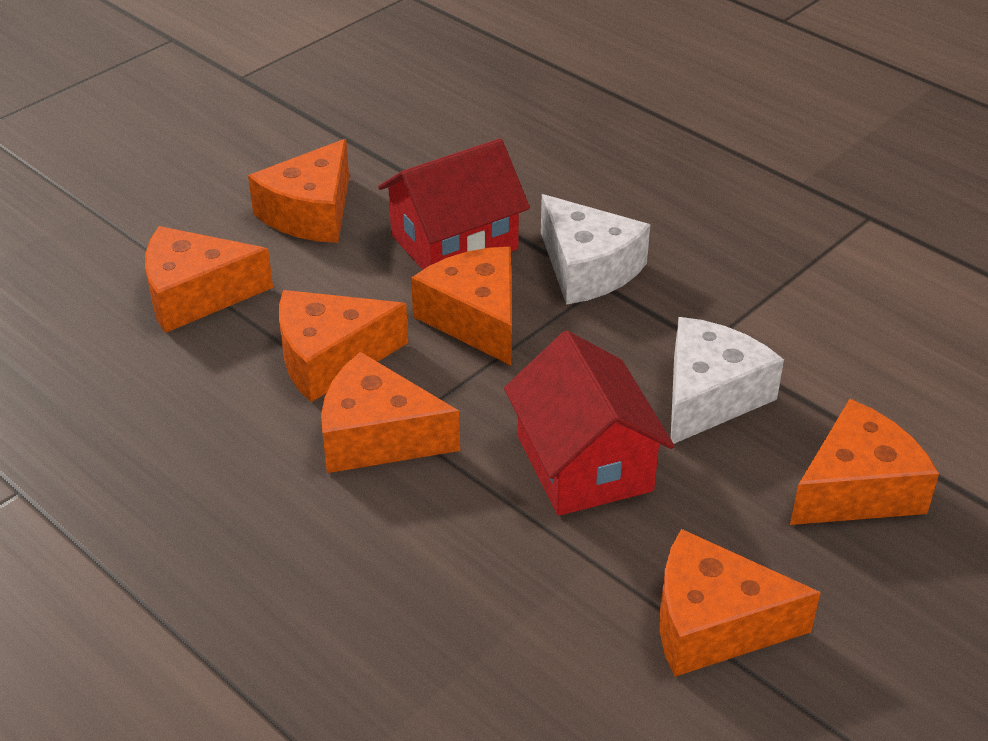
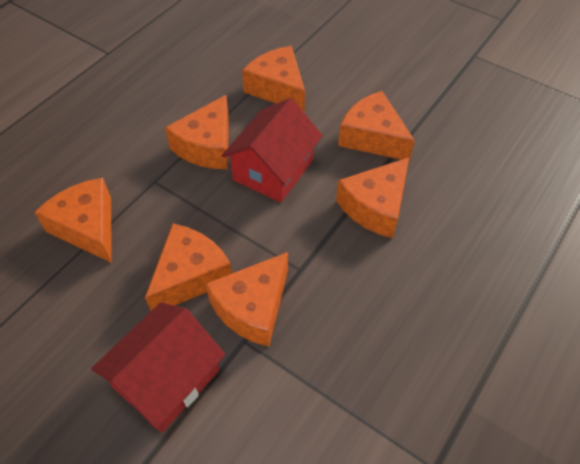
white cheese: 2 -> 0

